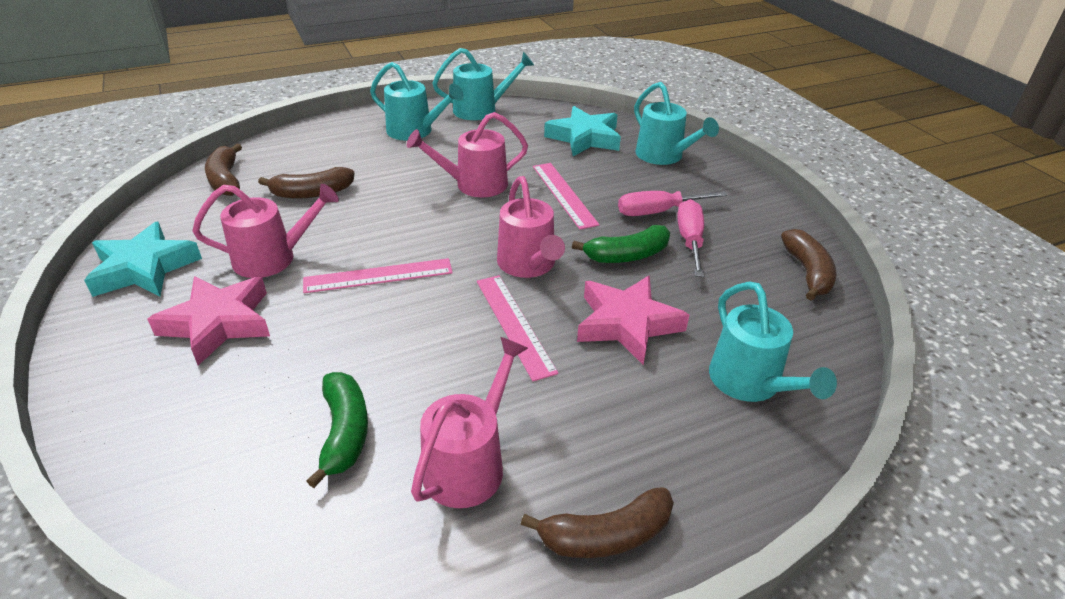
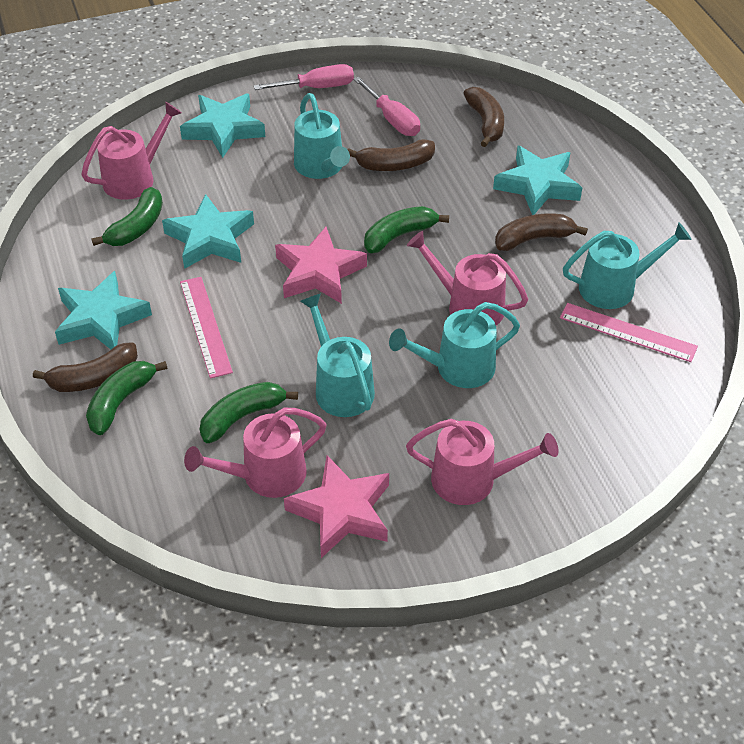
green banana: 2 -> 4
pink ruler: 3 -> 2
turquoise star: 2 -> 4

